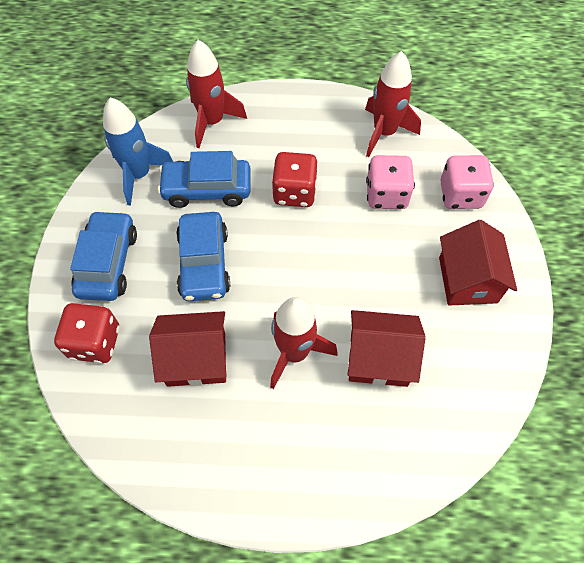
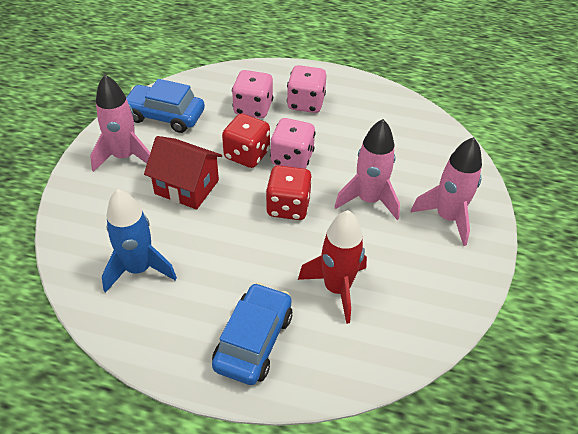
blue car: 3 -> 2
pink dice: 2 -> 3
pink rocket: 0 -> 3
red house: 3 -> 1
red rocket: 3 -> 1

